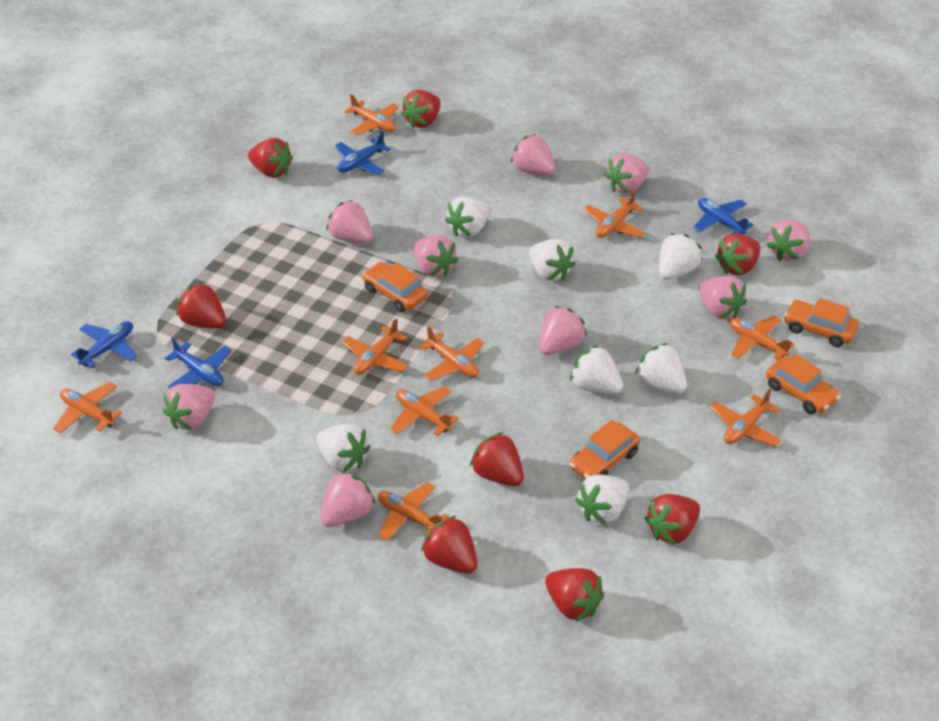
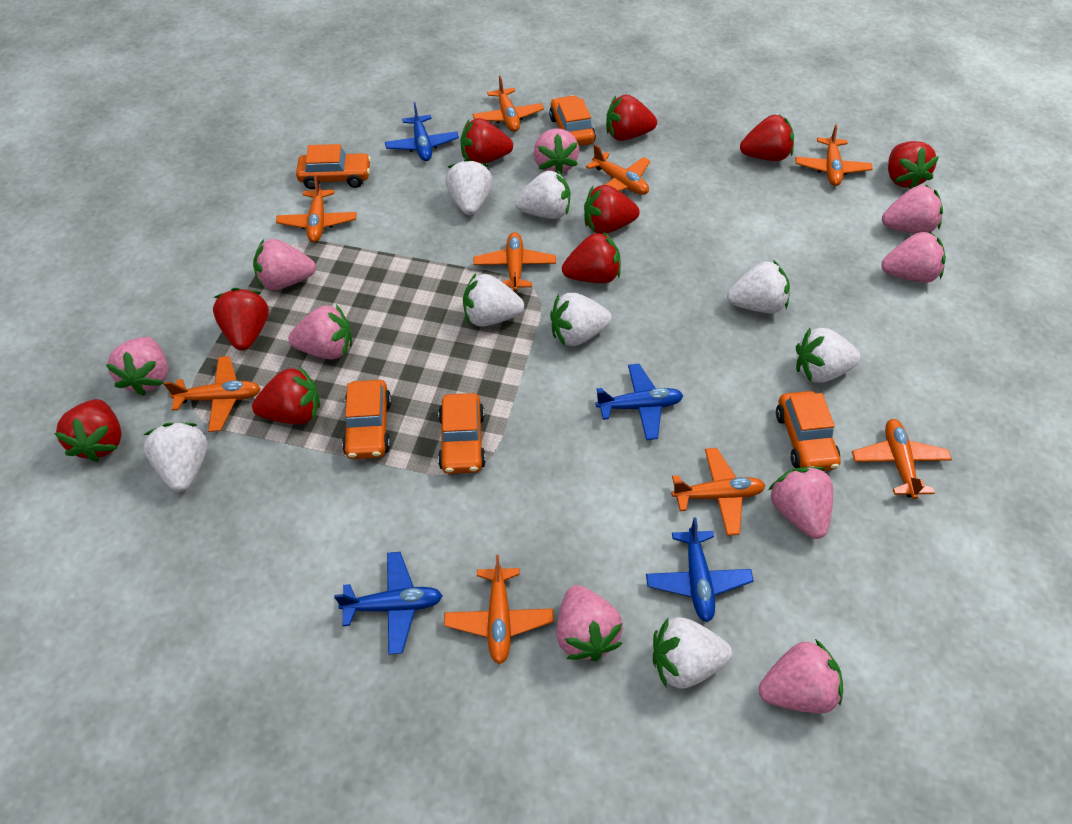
orange car: 4 -> 5
red strawberry: 8 -> 9
white strawberry: 7 -> 8

